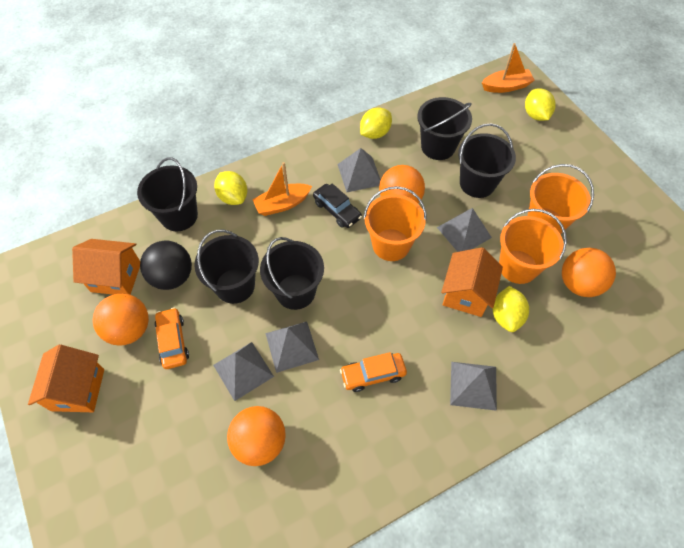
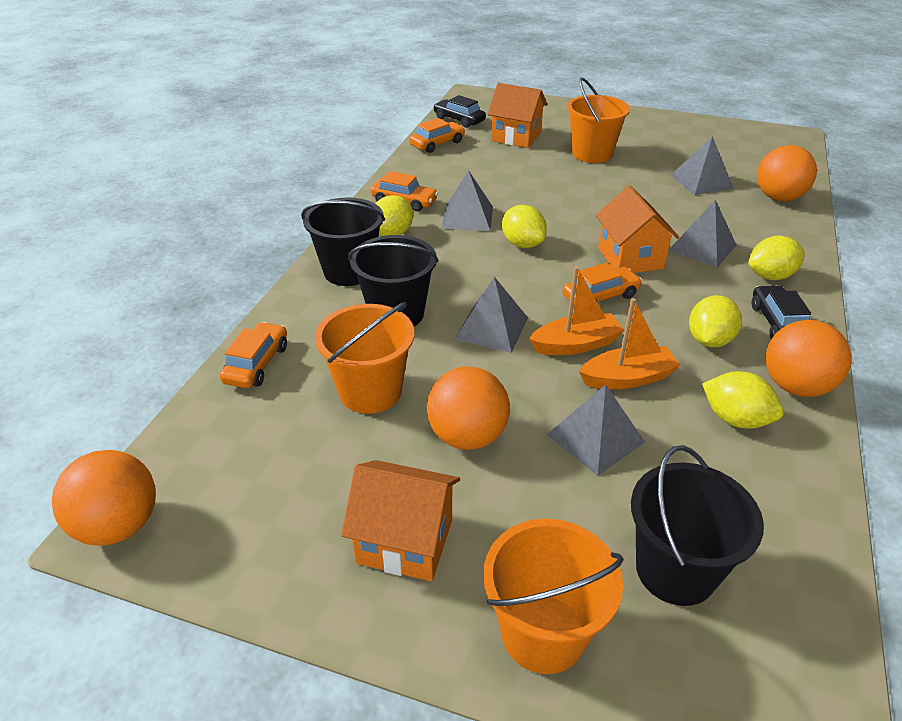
black ball: 1 -> 0
black bucket: 5 -> 3
black car: 1 -> 2
orange car: 2 -> 4
yellow lemon: 4 -> 5

